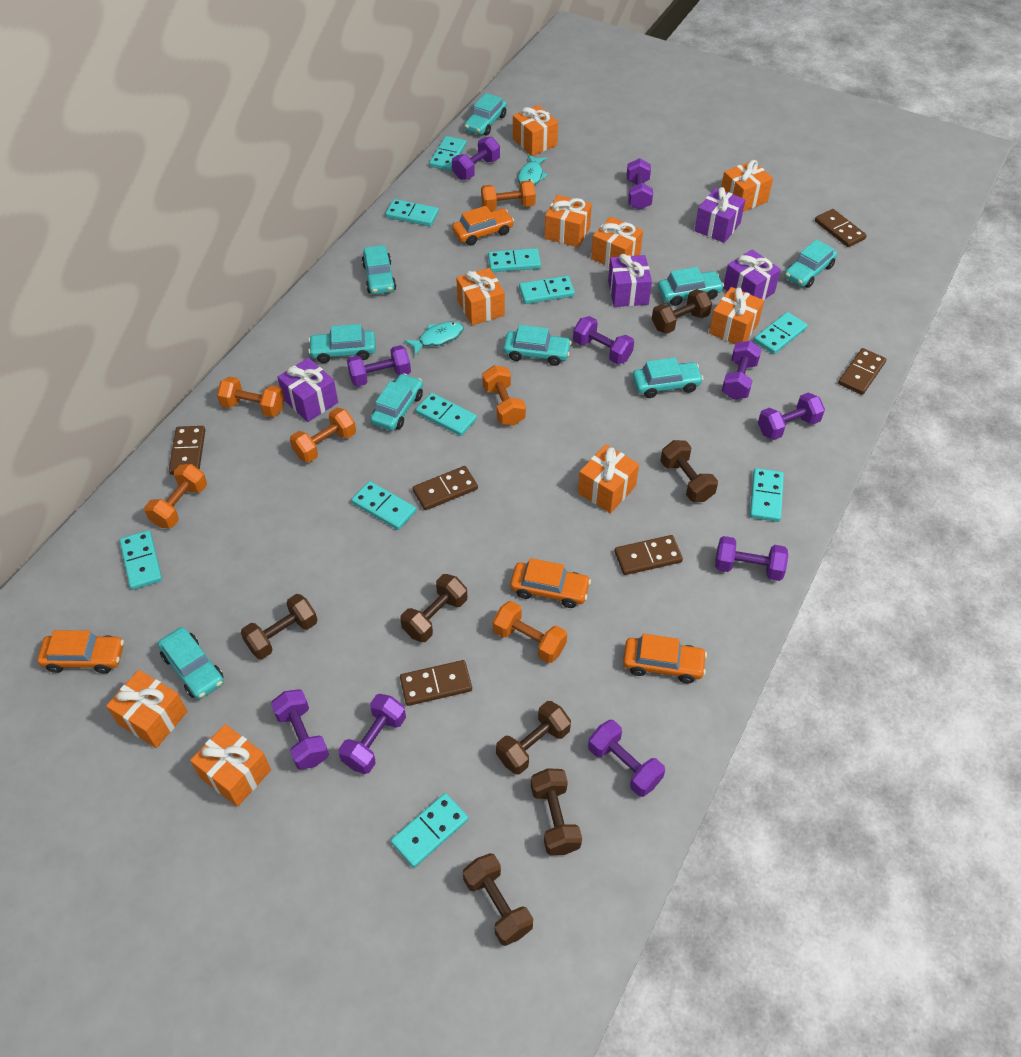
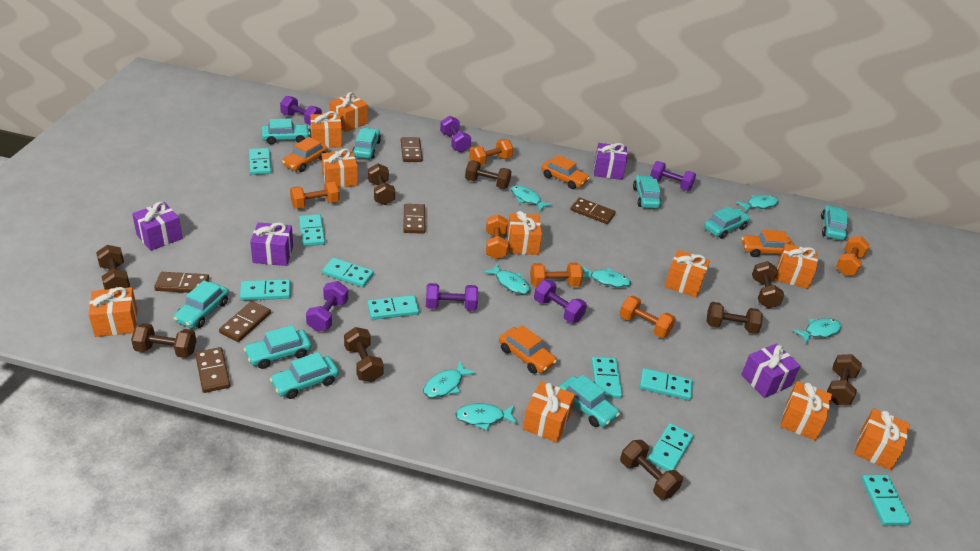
brown dumbbell: 7 -> 9
orange gift: 9 -> 10
purple dumbbell: 10 -> 6
turquoise domino: 10 -> 9
turquoise fish: 2 -> 7

